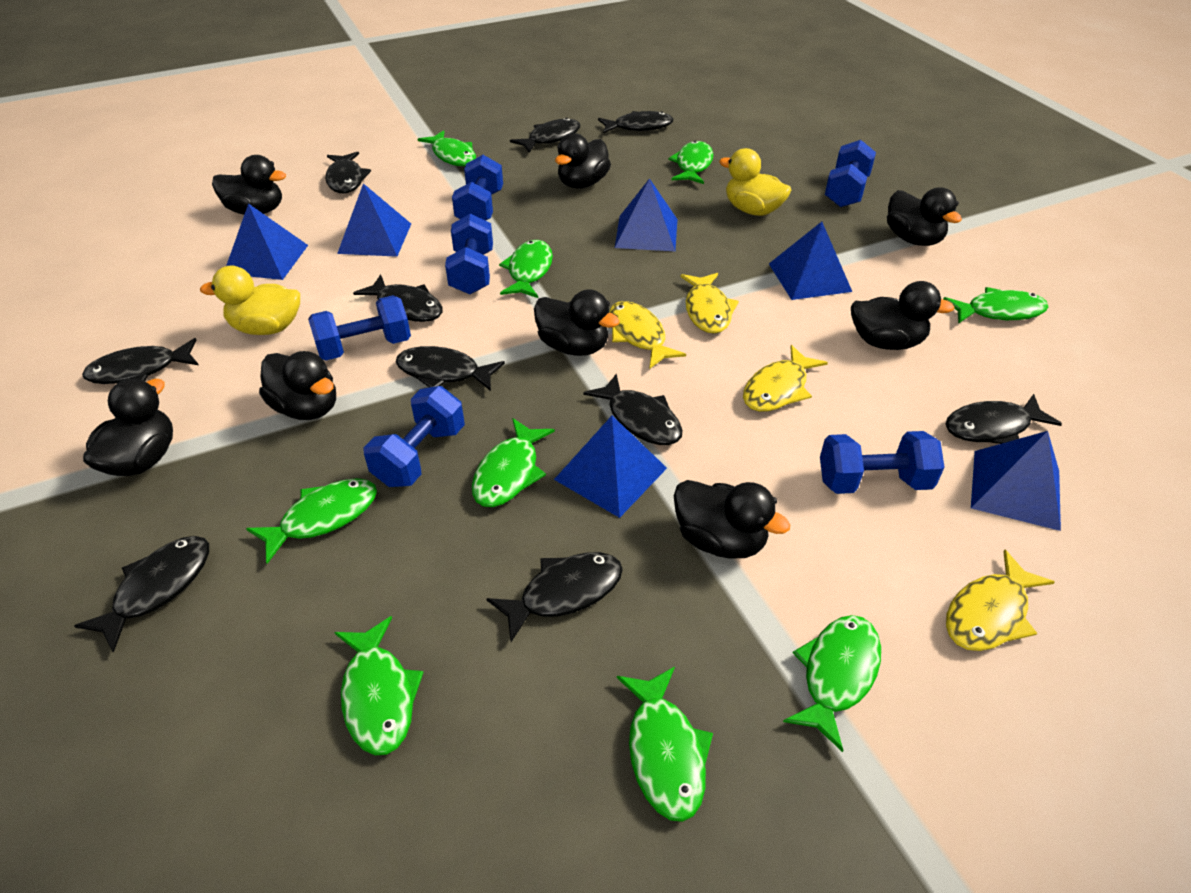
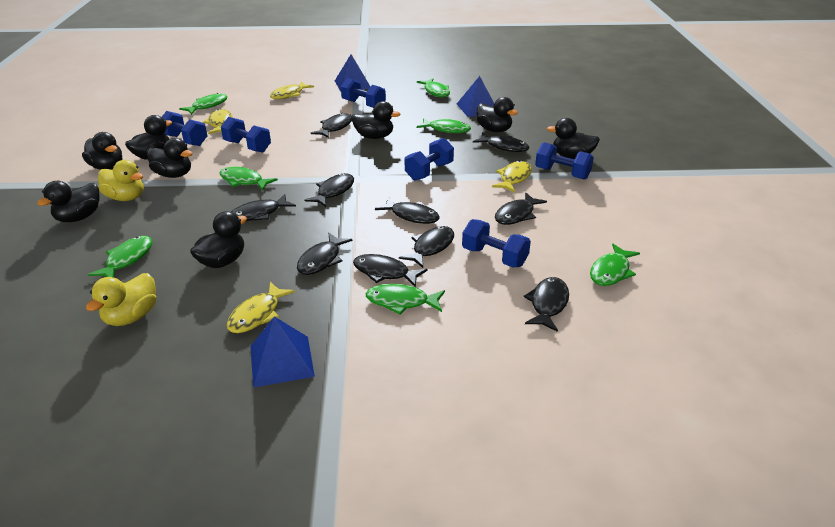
blue pyramid: 6 -> 3
green fish: 9 -> 7

